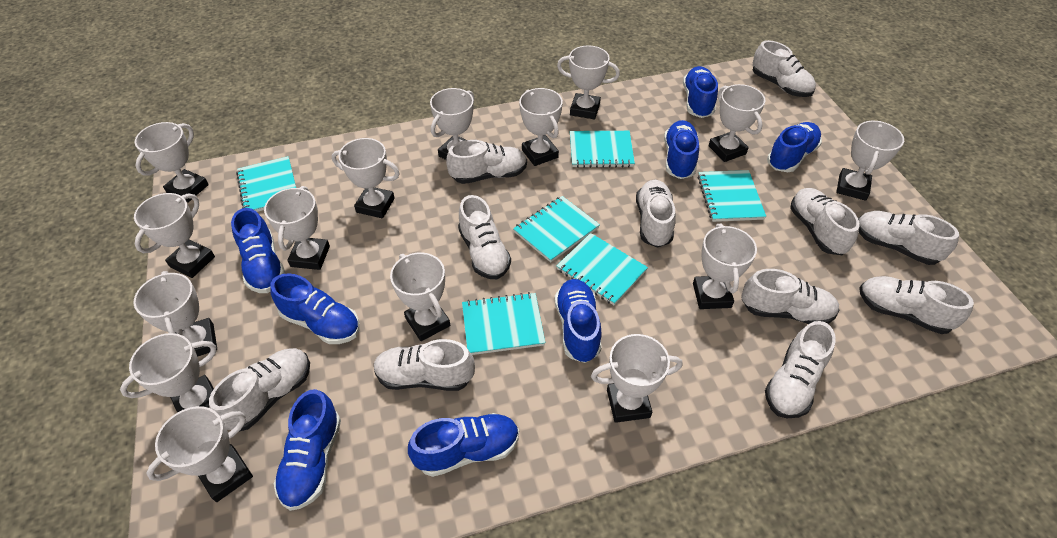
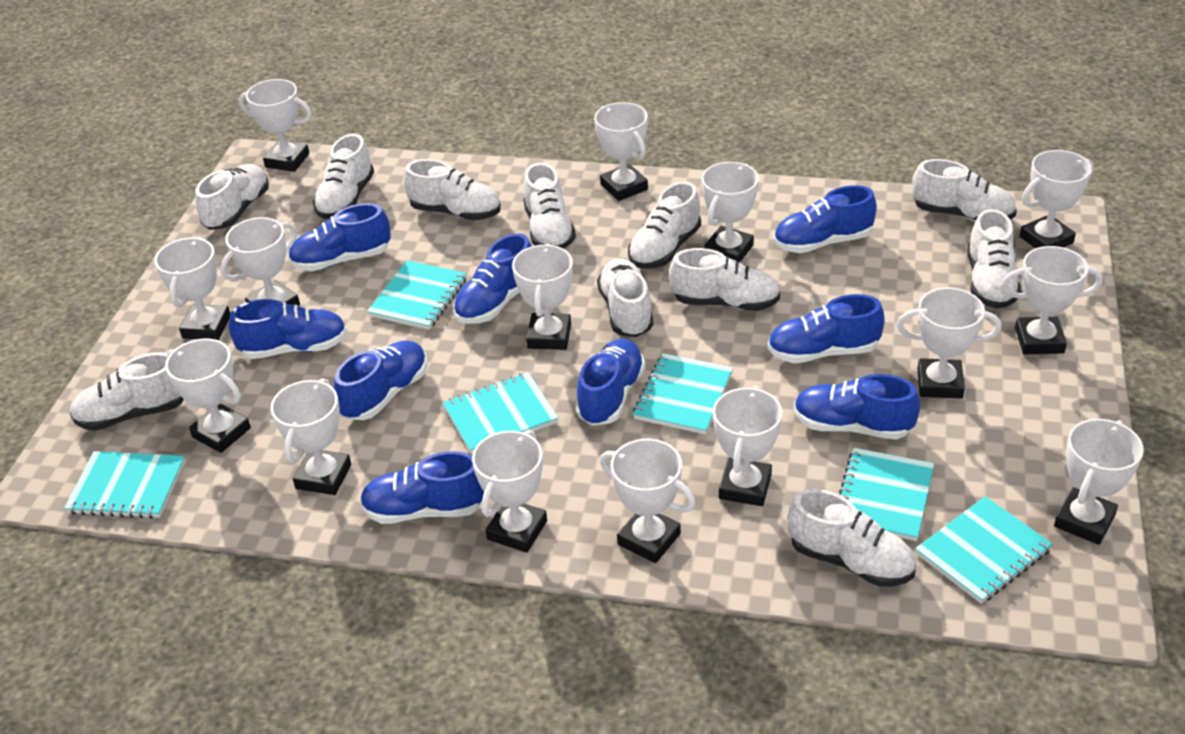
blue shoe: 8 -> 9

